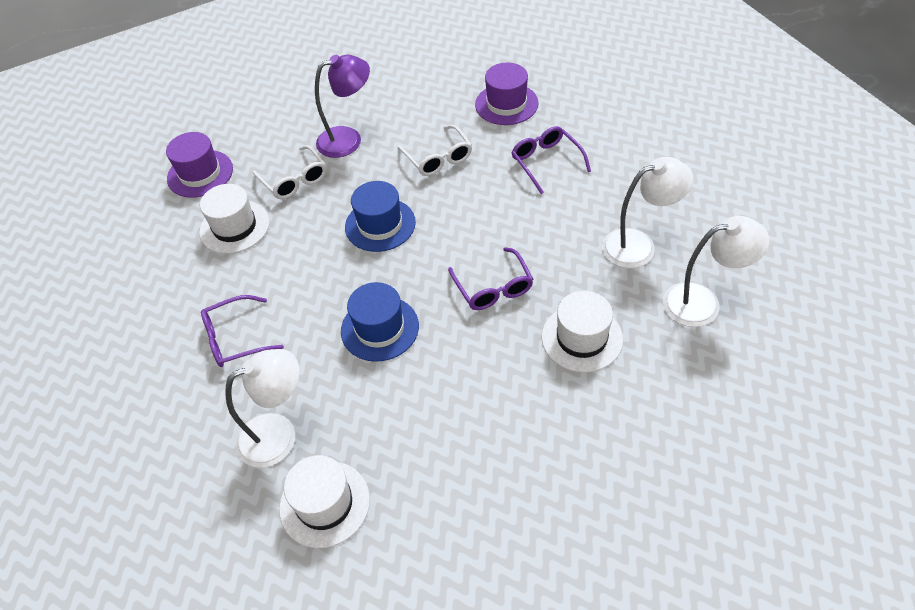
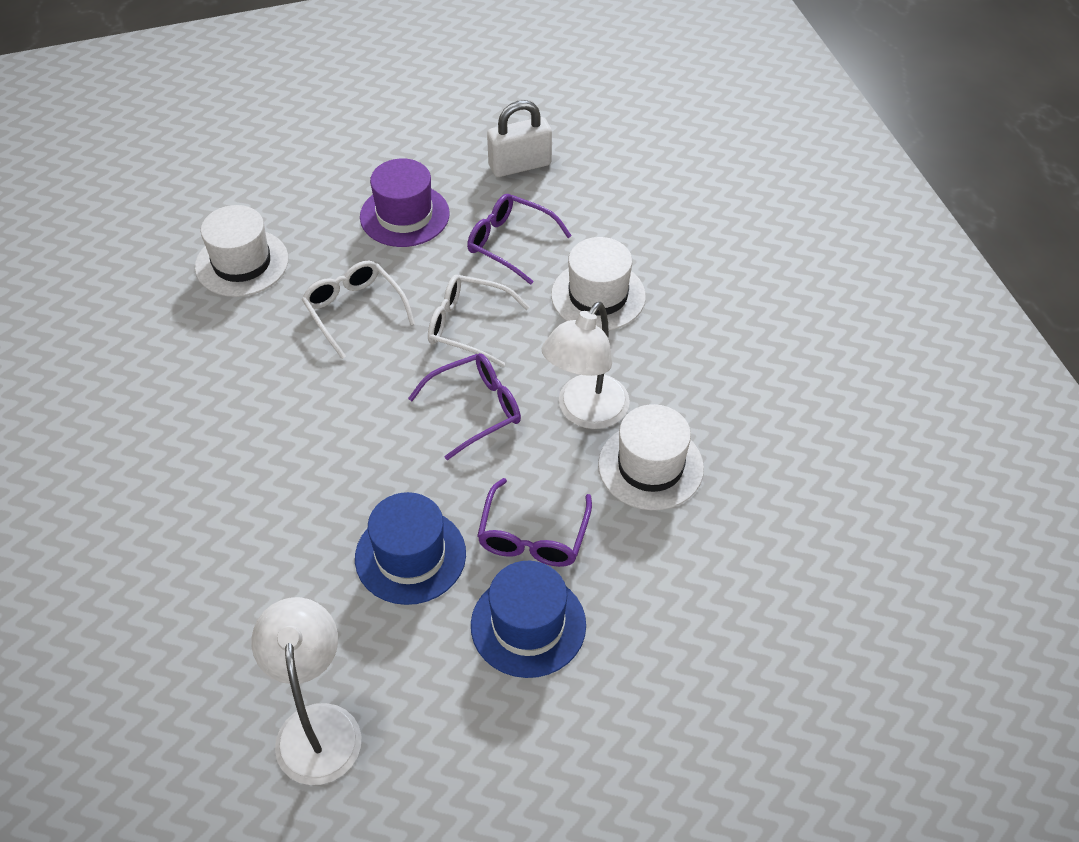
purple hat: 2 -> 1
purple lamp: 1 -> 0
white lamp: 3 -> 2
white padlock: 0 -> 1

